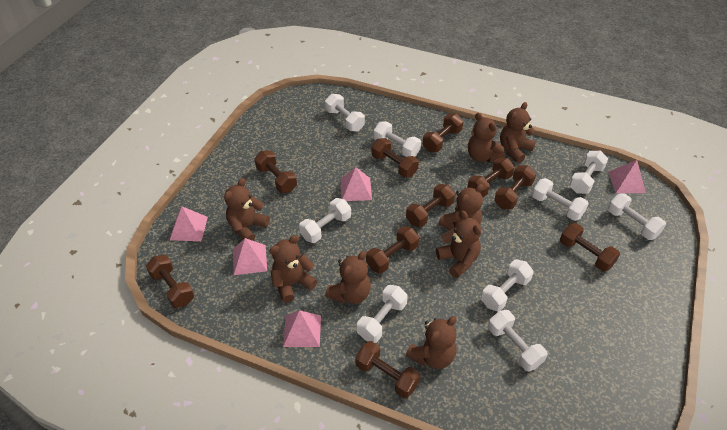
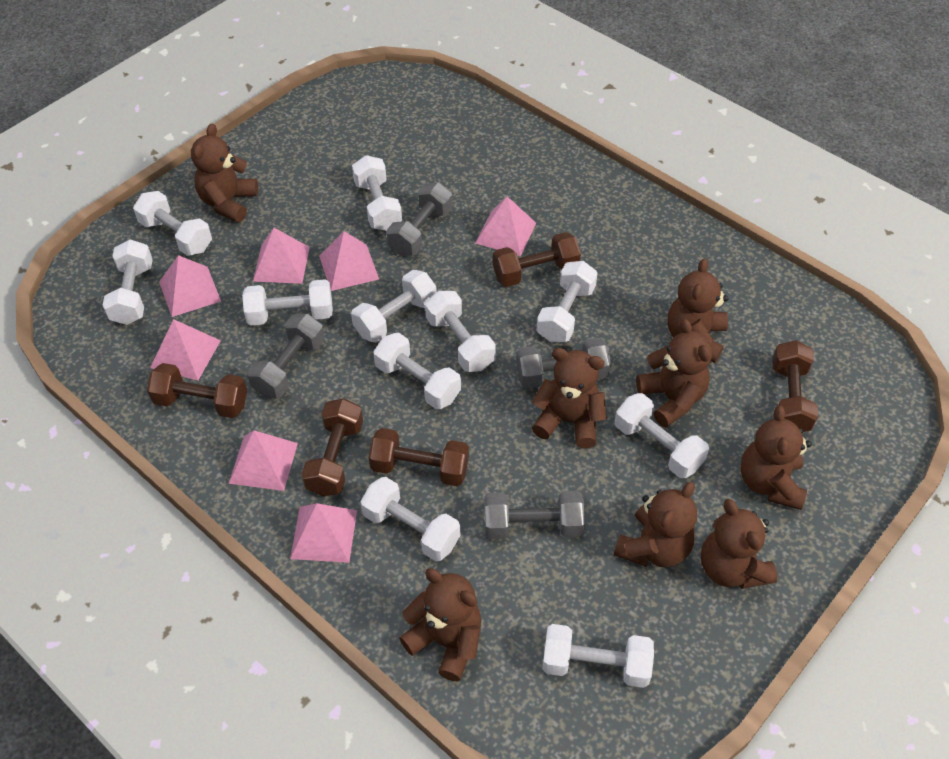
brown dumbbell: 10 -> 5
grey dumbbell: 0 -> 4
pink pyramid: 5 -> 7
white dumbbell: 9 -> 11

